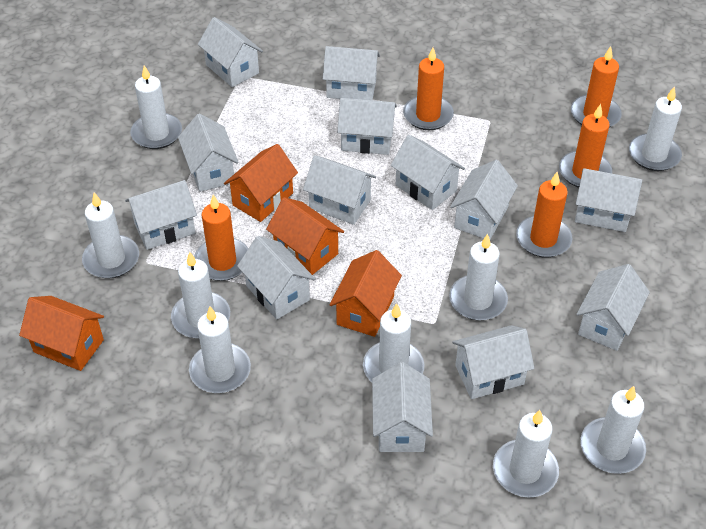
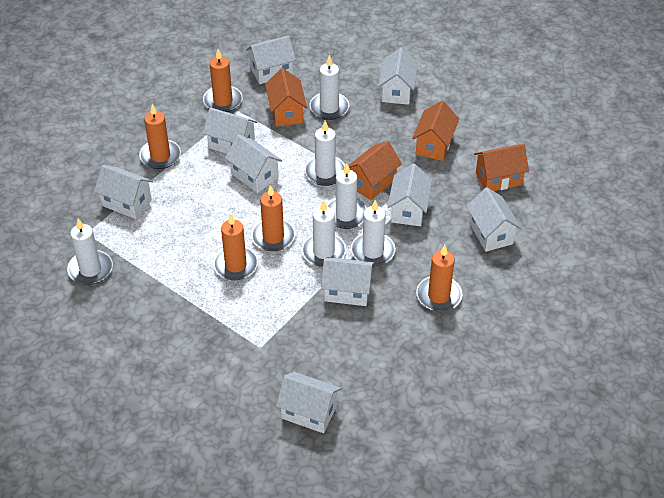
white candle: 9 -> 6
white house: 13 -> 9

